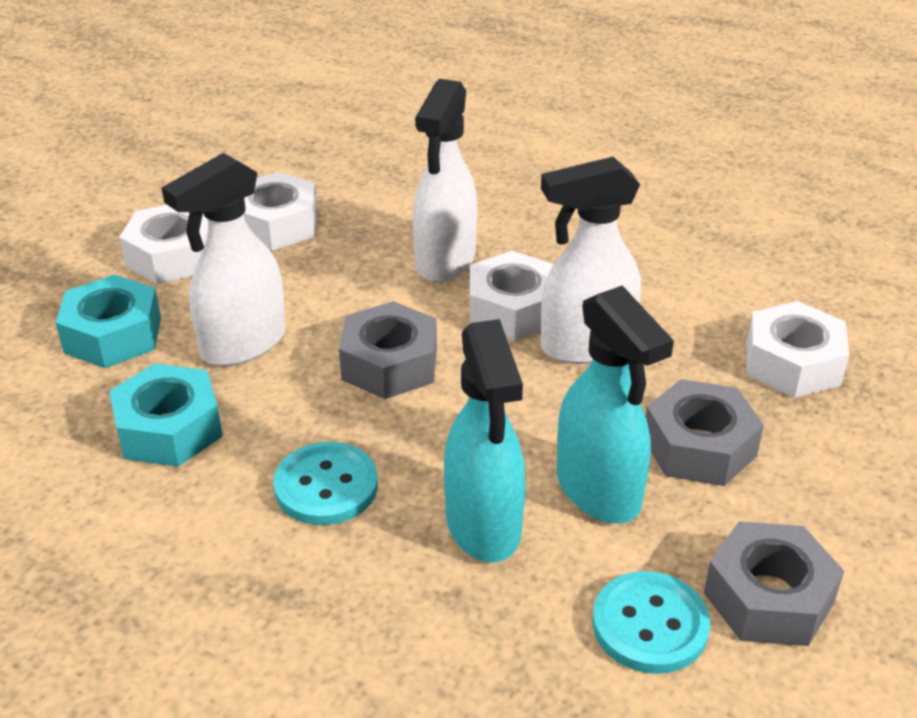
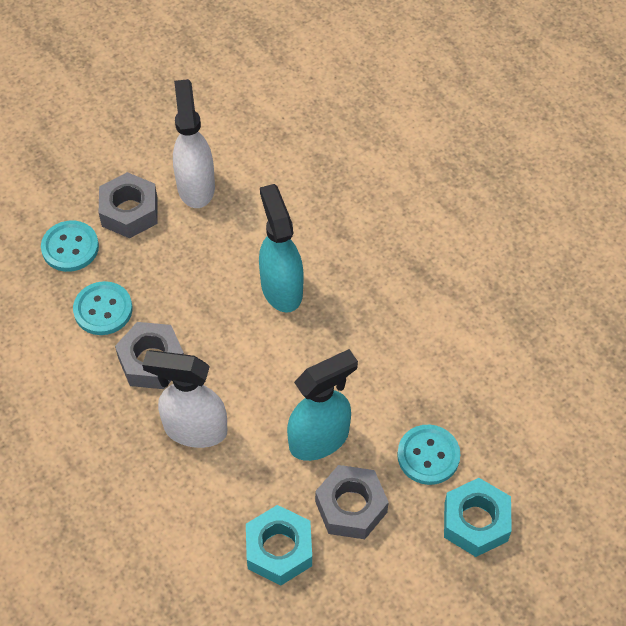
turquoise button: 2 -> 3
white nut: 4 -> 0
white spray bottle: 3 -> 2

